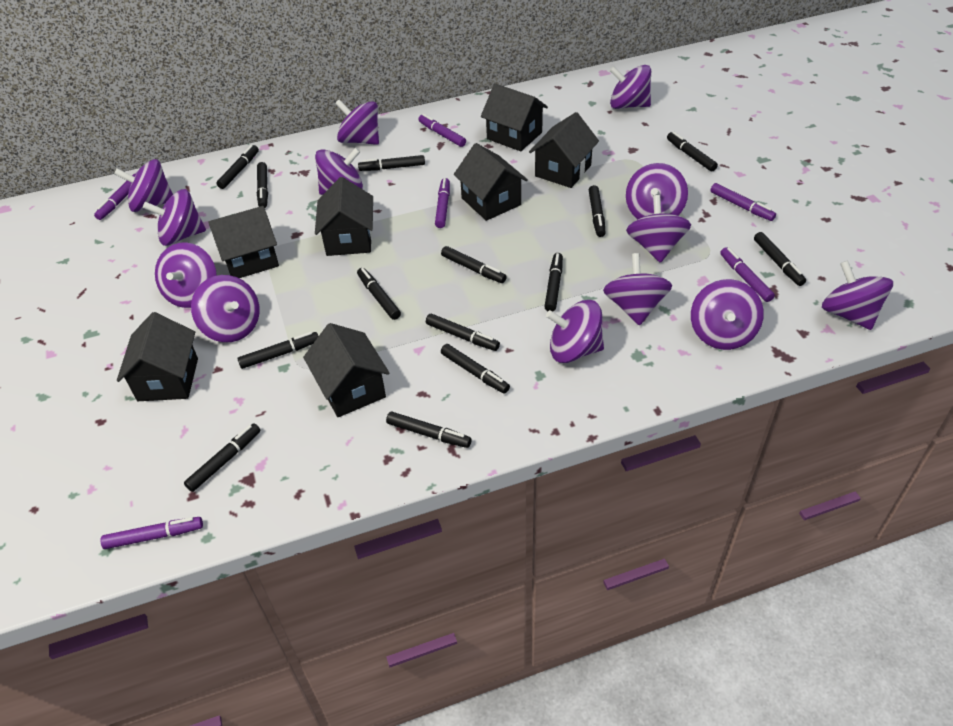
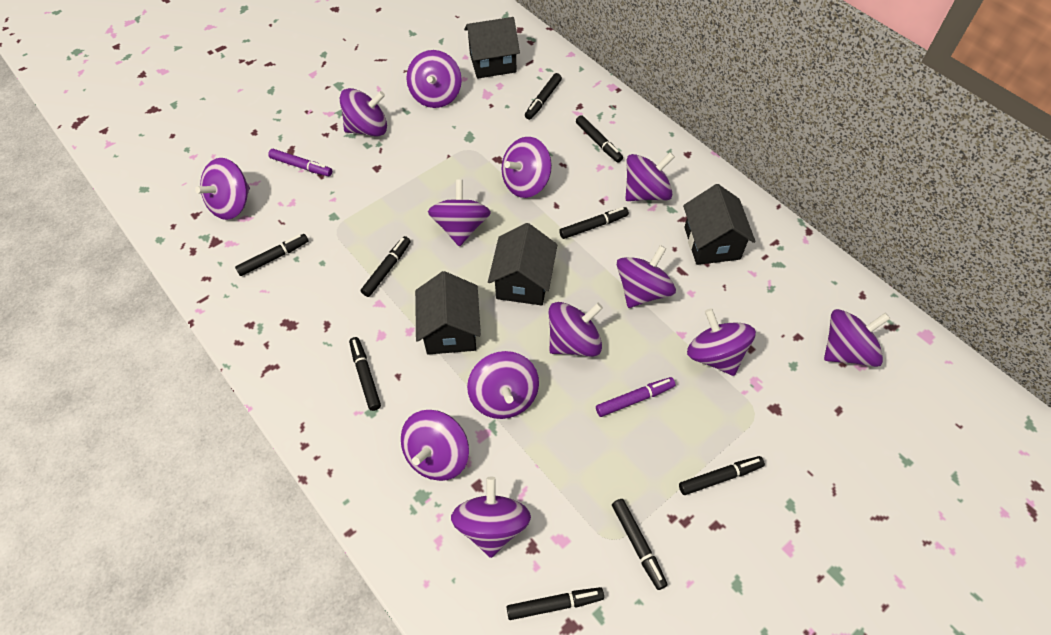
black house: 7 -> 4
black marker: 14 -> 9
purple marker: 6 -> 2

